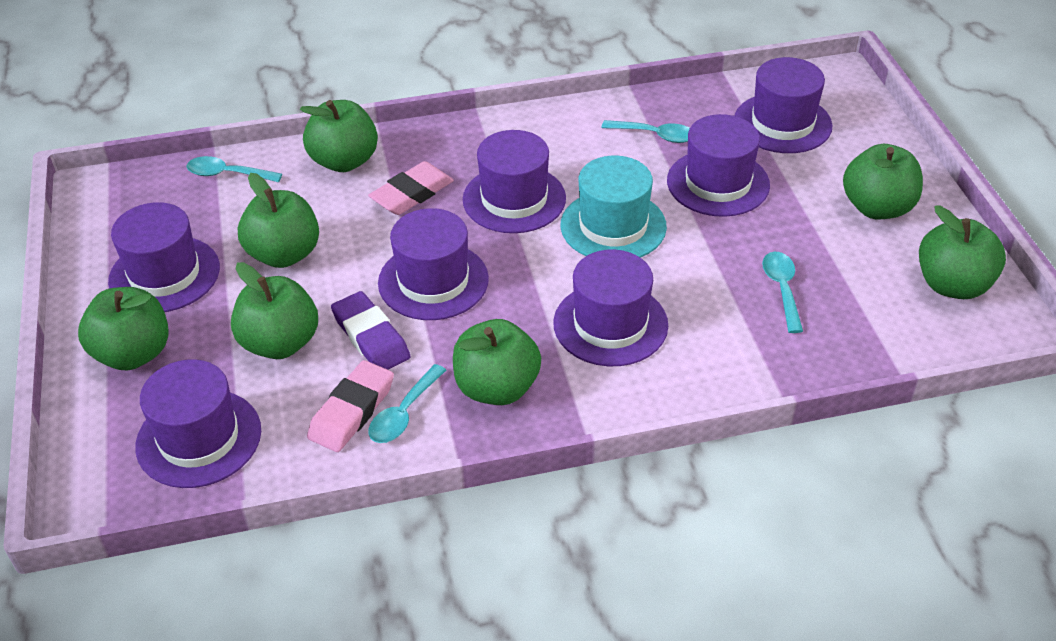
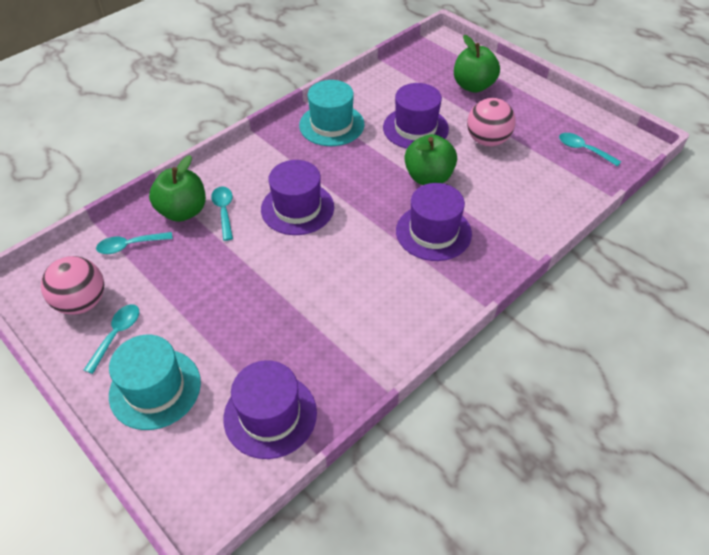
green apple: 7 -> 3
pink ball: 0 -> 2
pink eraser: 2 -> 0
purple eraser: 1 -> 0
purple hat: 7 -> 4
turquoise hat: 1 -> 2

